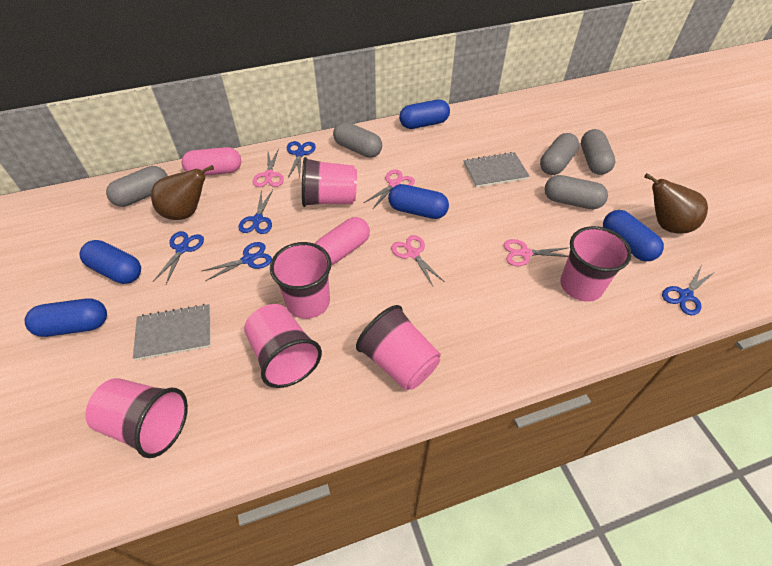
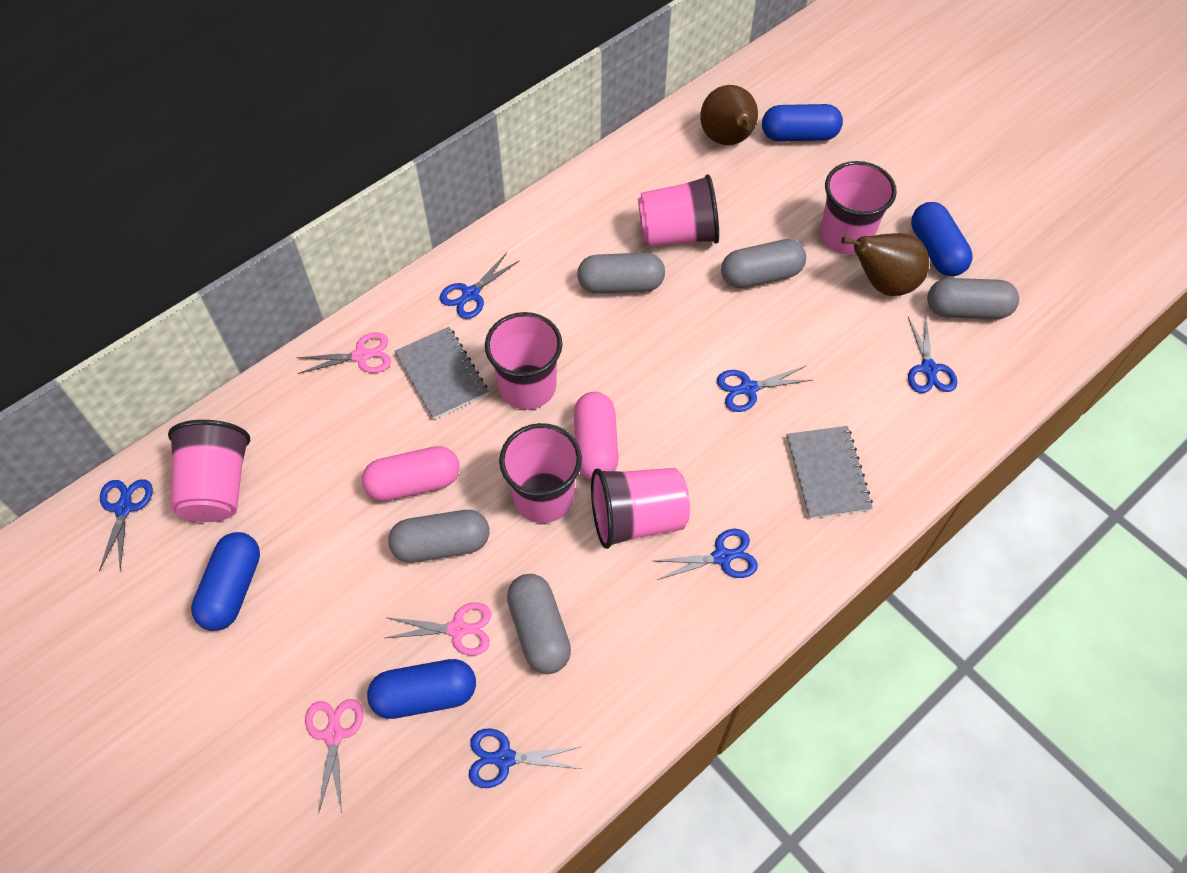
blue capsule: 5 -> 4
blue scissors: 5 -> 6
pink scissors: 4 -> 3

